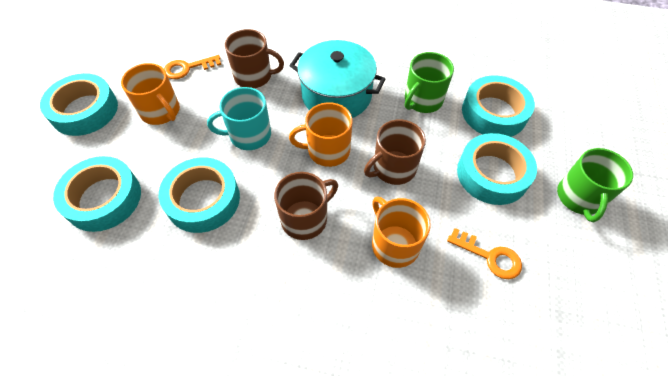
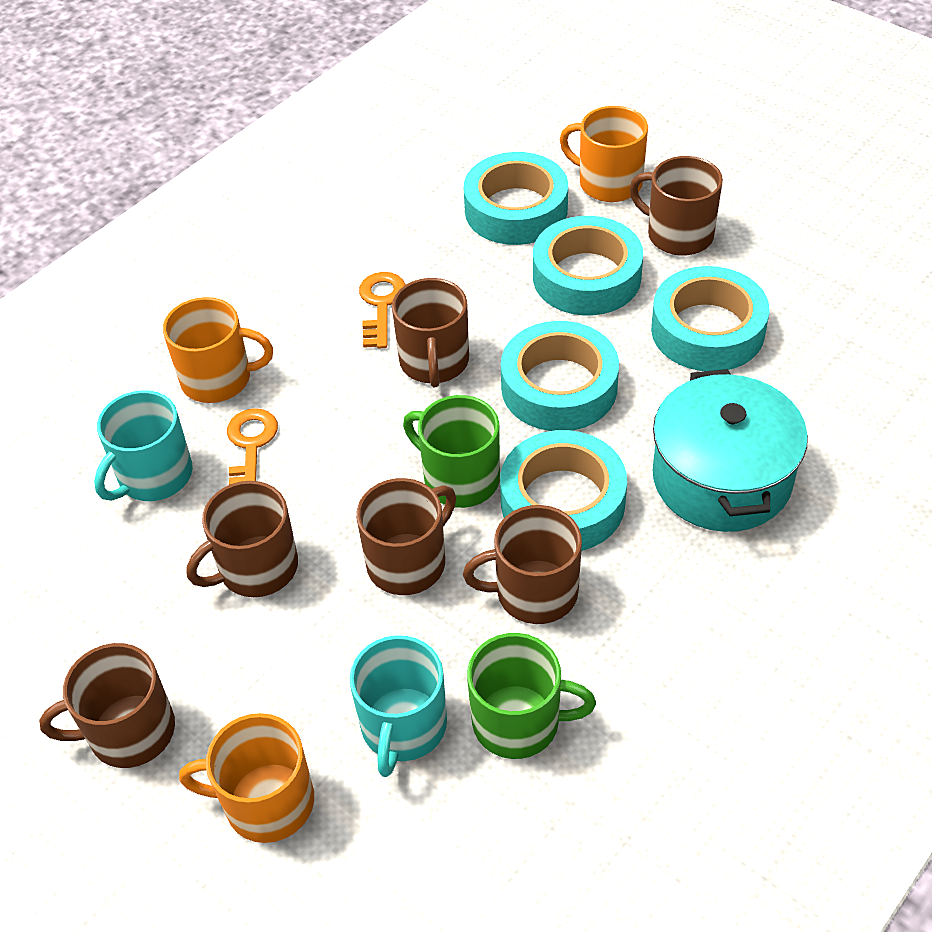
brown mug: 3 -> 6
turquoise mug: 1 -> 2

